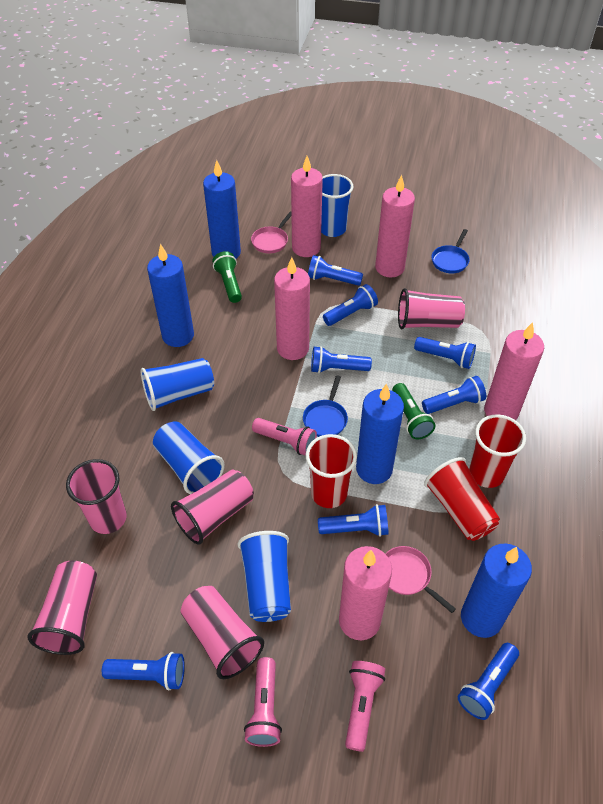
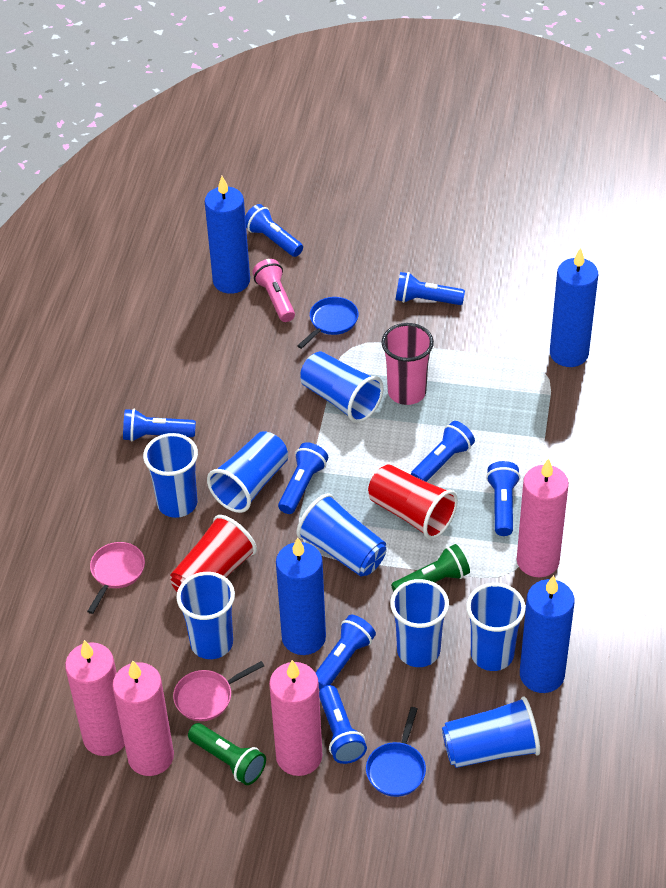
blue cup: 4 -> 8
pink candle: 5 -> 4
pink cup: 5 -> 1
pink flashlight: 3 -> 1
red cup: 3 -> 2

